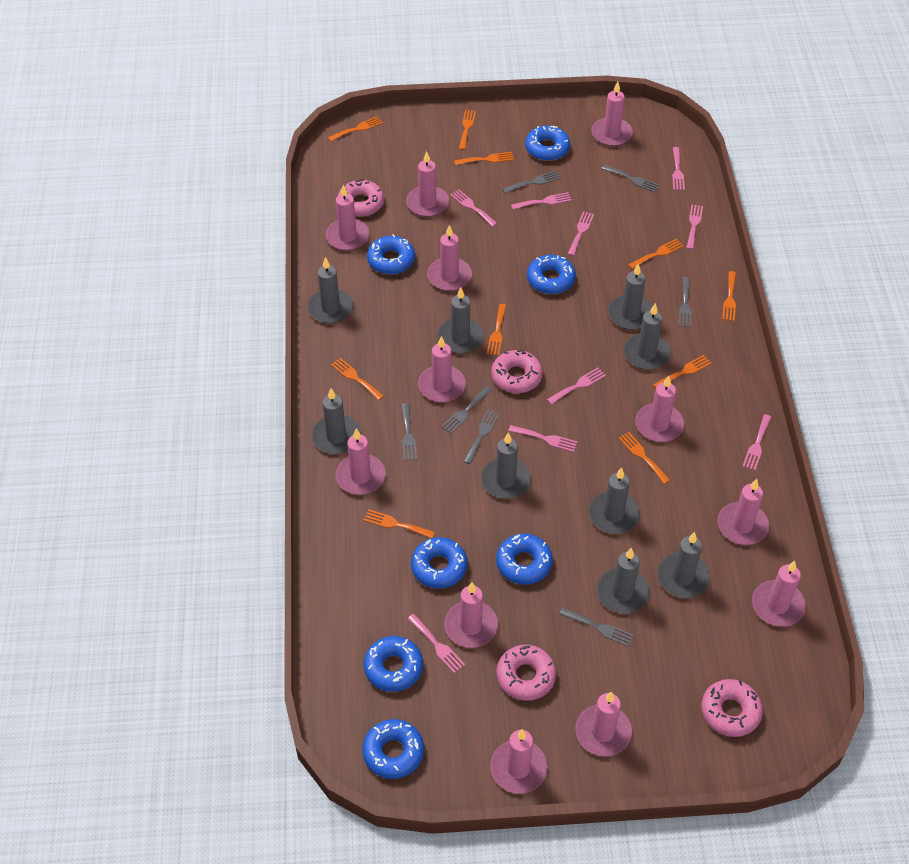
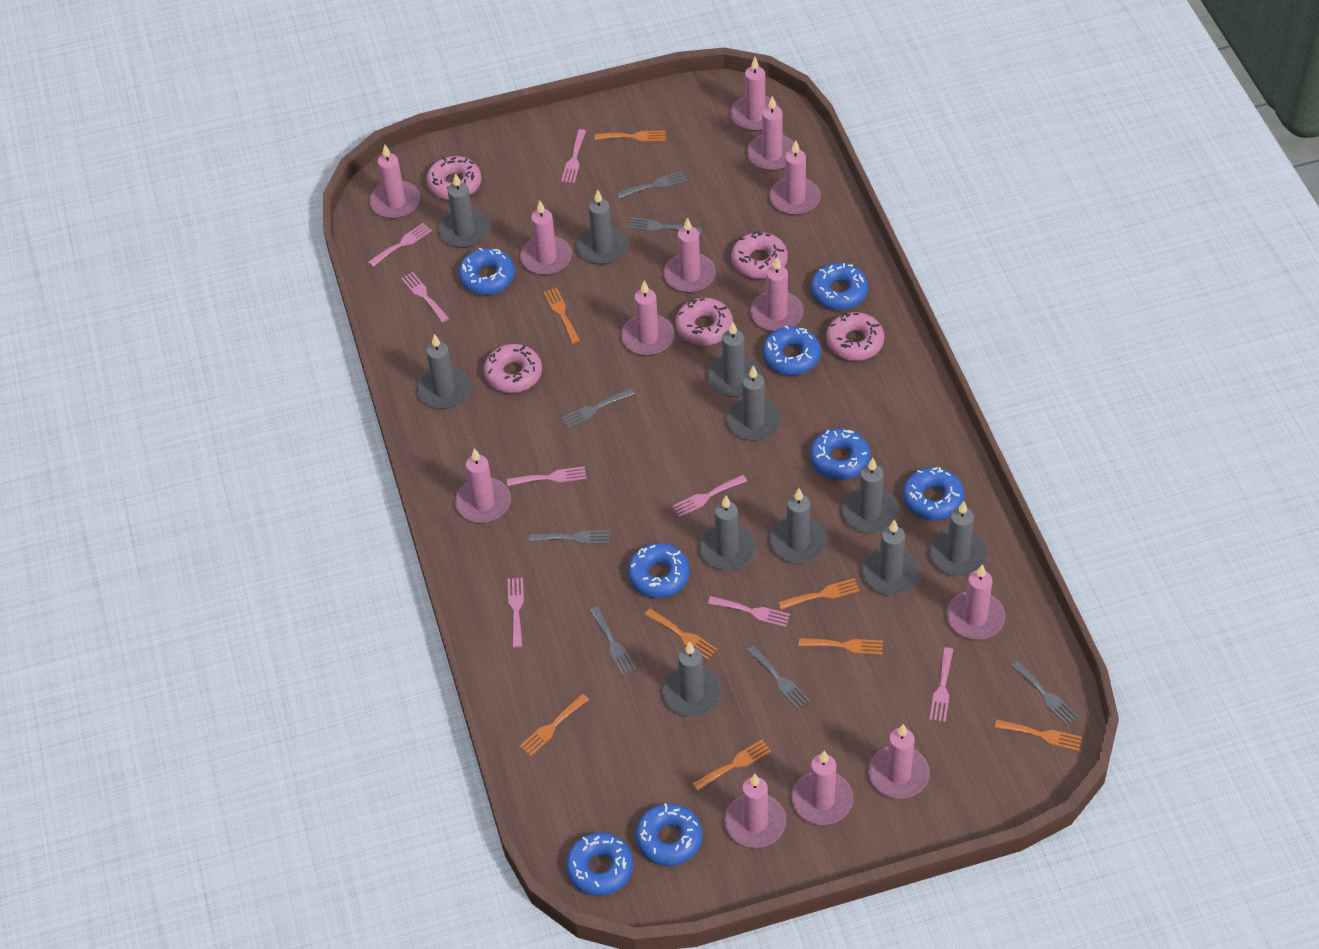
blue donut: 7 -> 8
grey candle: 9 -> 11
orange fork: 10 -> 8
pink candle: 12 -> 13
pink donut: 4 -> 5
pink fork: 9 -> 8

